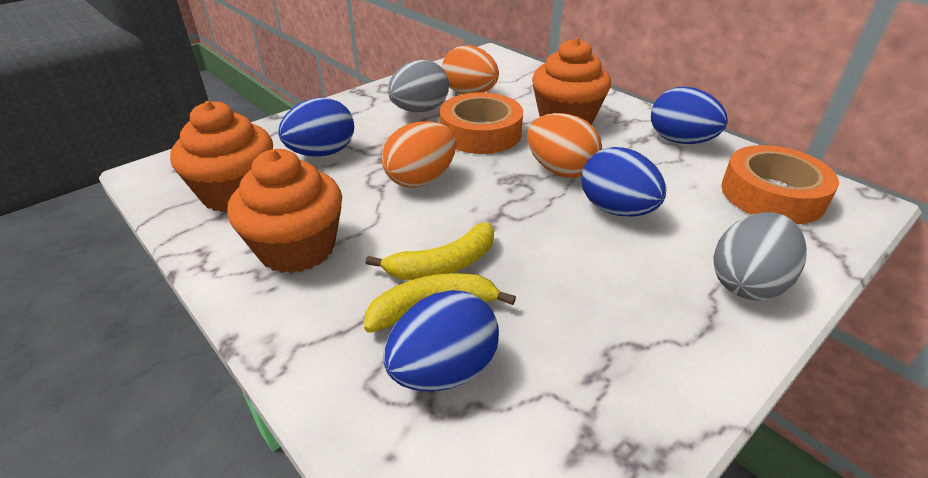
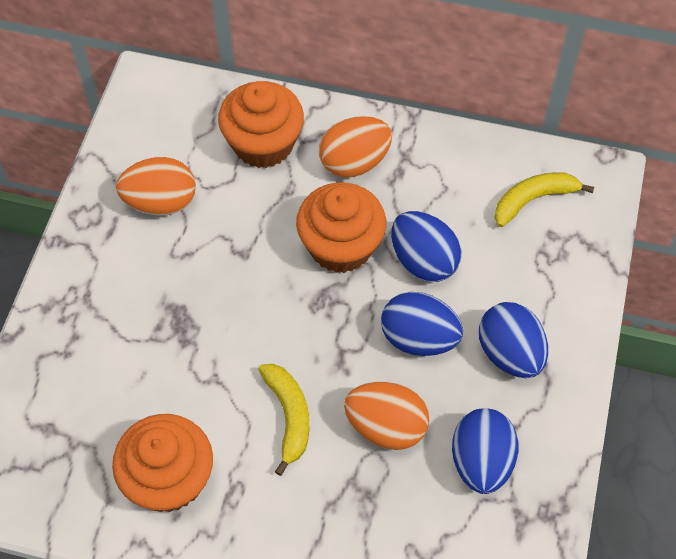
grey egg: 2 -> 0
orange tape: 2 -> 0

